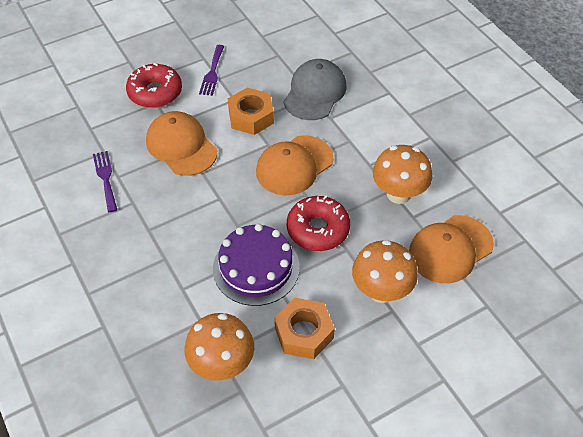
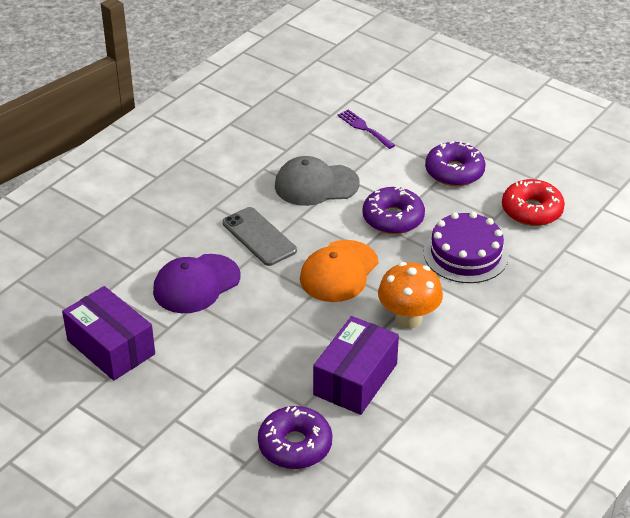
grey phone: 0 -> 1
orange cap: 3 -> 1
orange mushroom: 3 -> 1
orange nut: 2 -> 0
purple box: 0 -> 2
purple cap: 0 -> 1
purple donut: 0 -> 3
purple fork: 2 -> 1
red donut: 2 -> 1

